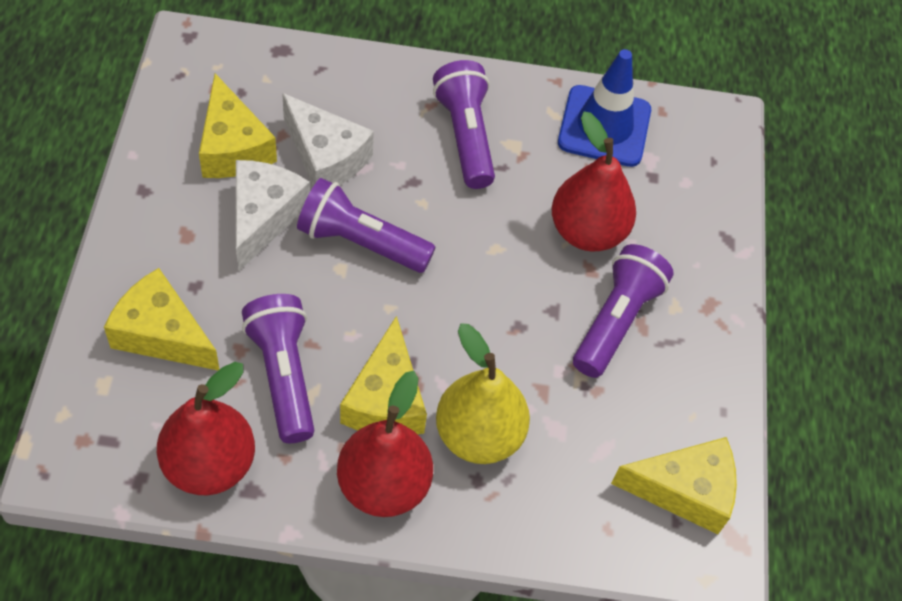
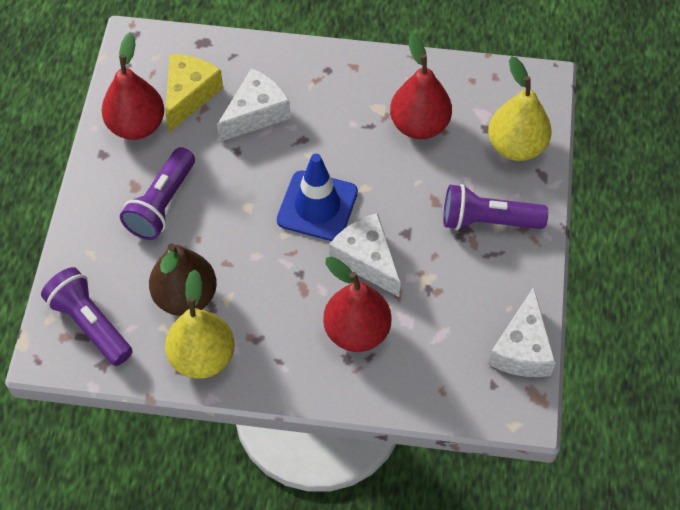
brown pear: 0 -> 1
purple flashlight: 4 -> 3
white cheese: 2 -> 3
yellow cheese: 4 -> 1
yellow pear: 1 -> 2

